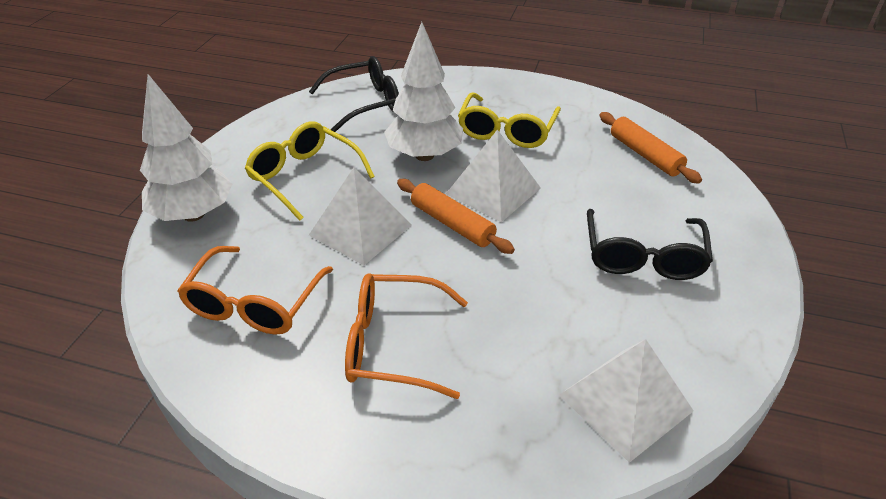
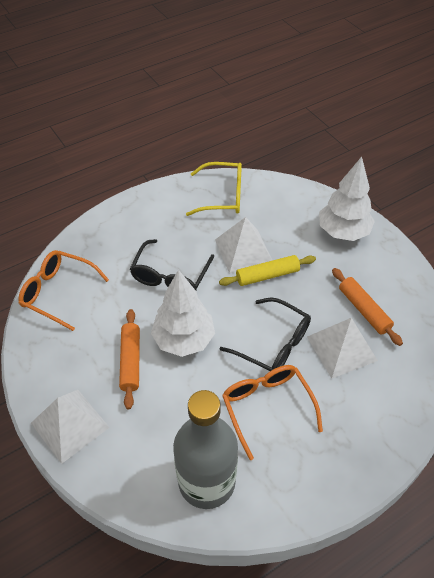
grey bottle: 0 -> 1
yellow glasses: 2 -> 1
yellow rolling pin: 0 -> 1

